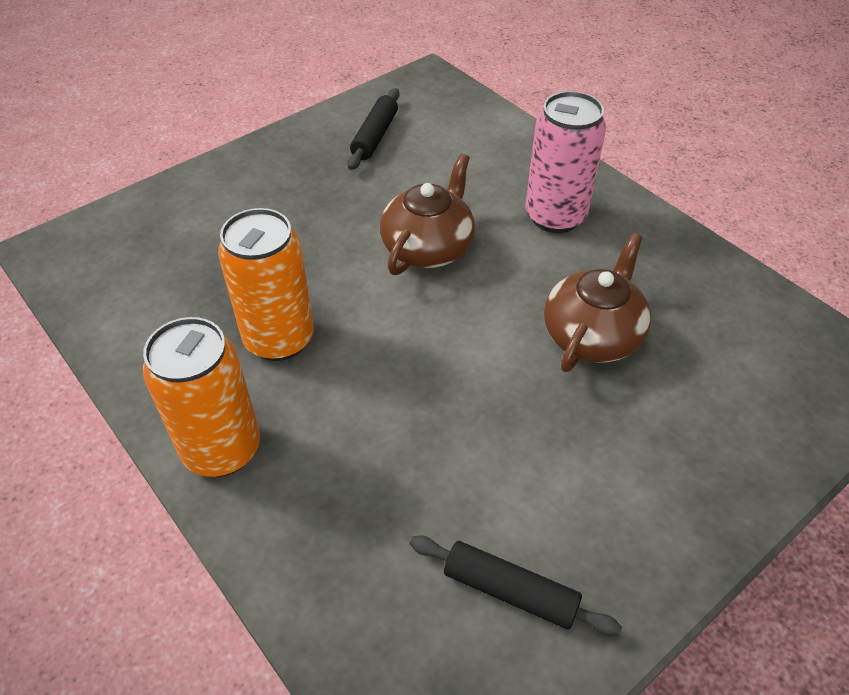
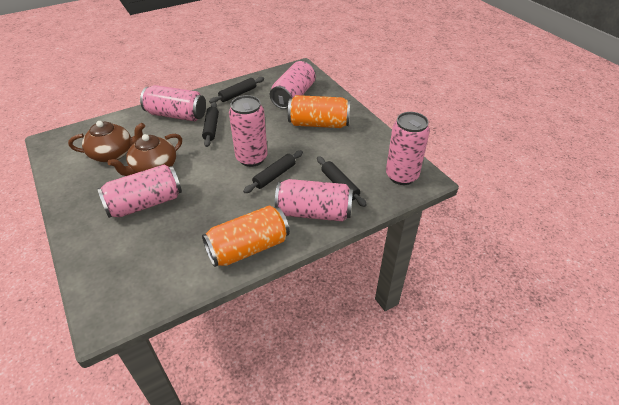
black rolling pin: 2 -> 4
pink can: 1 -> 6

